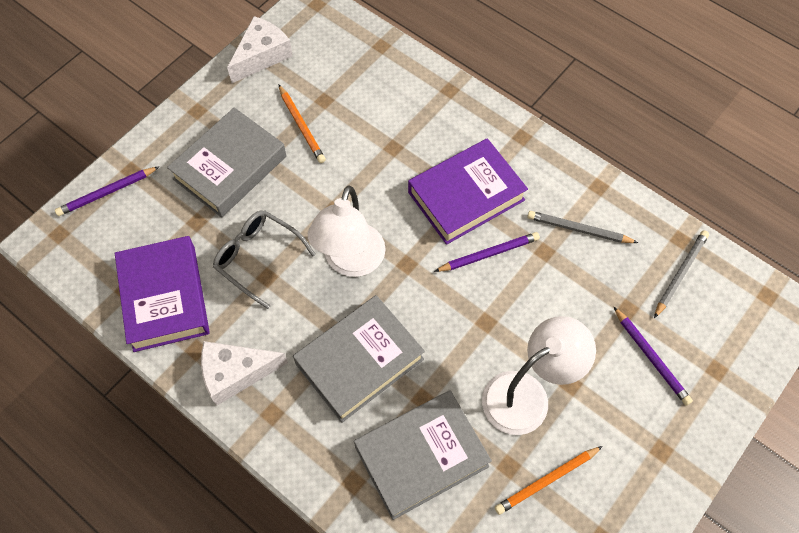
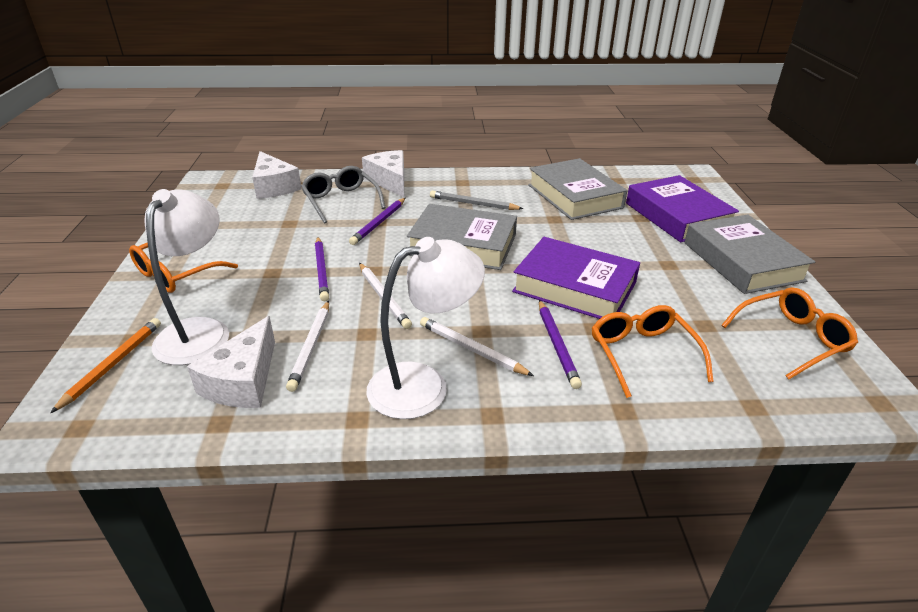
grey pencil: 2 -> 1
orange glasses: 0 -> 3
orange pencil: 2 -> 1
white cheese: 2 -> 3
white pencil: 0 -> 3

